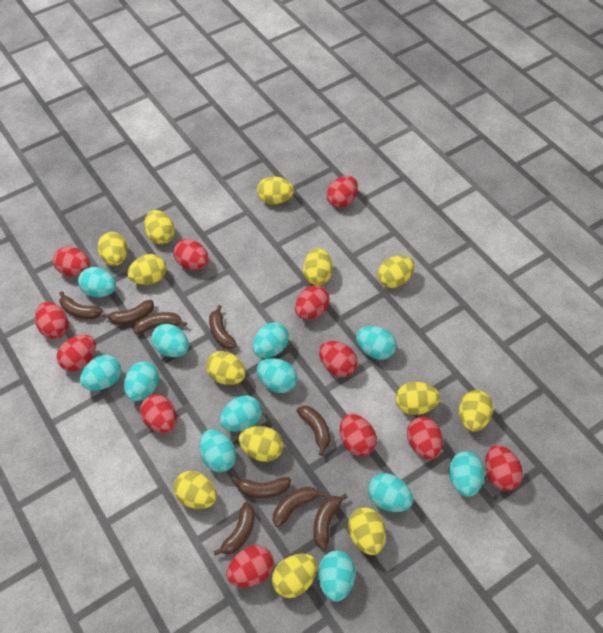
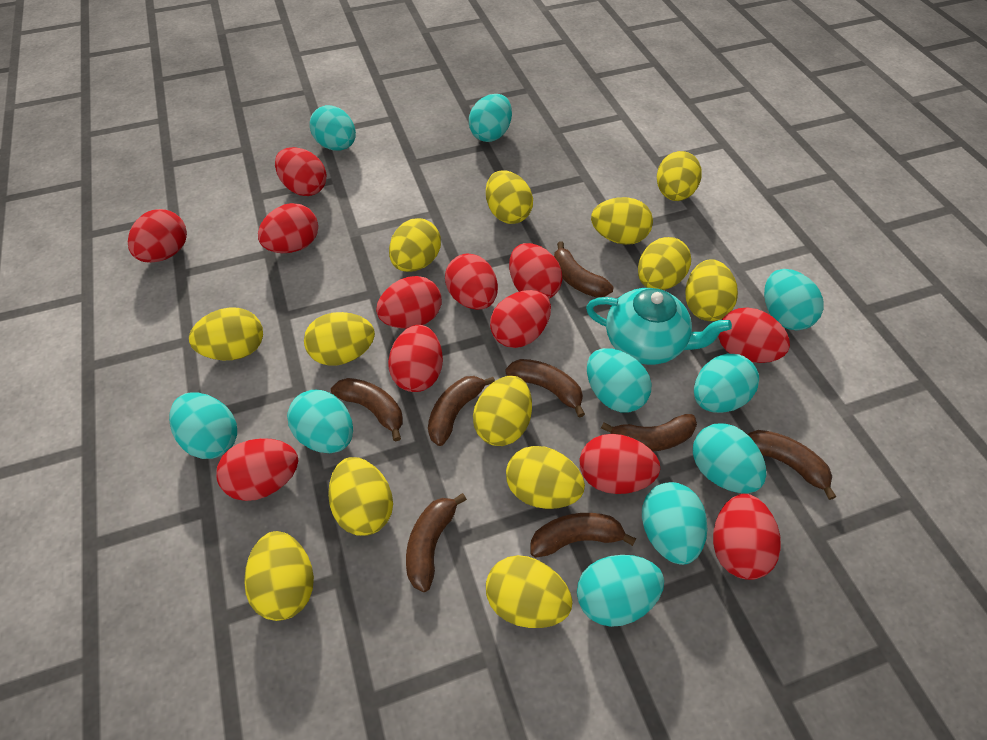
brown banana: 9 -> 8
turquoise egg: 12 -> 10
turquoise teapot: 0 -> 1

